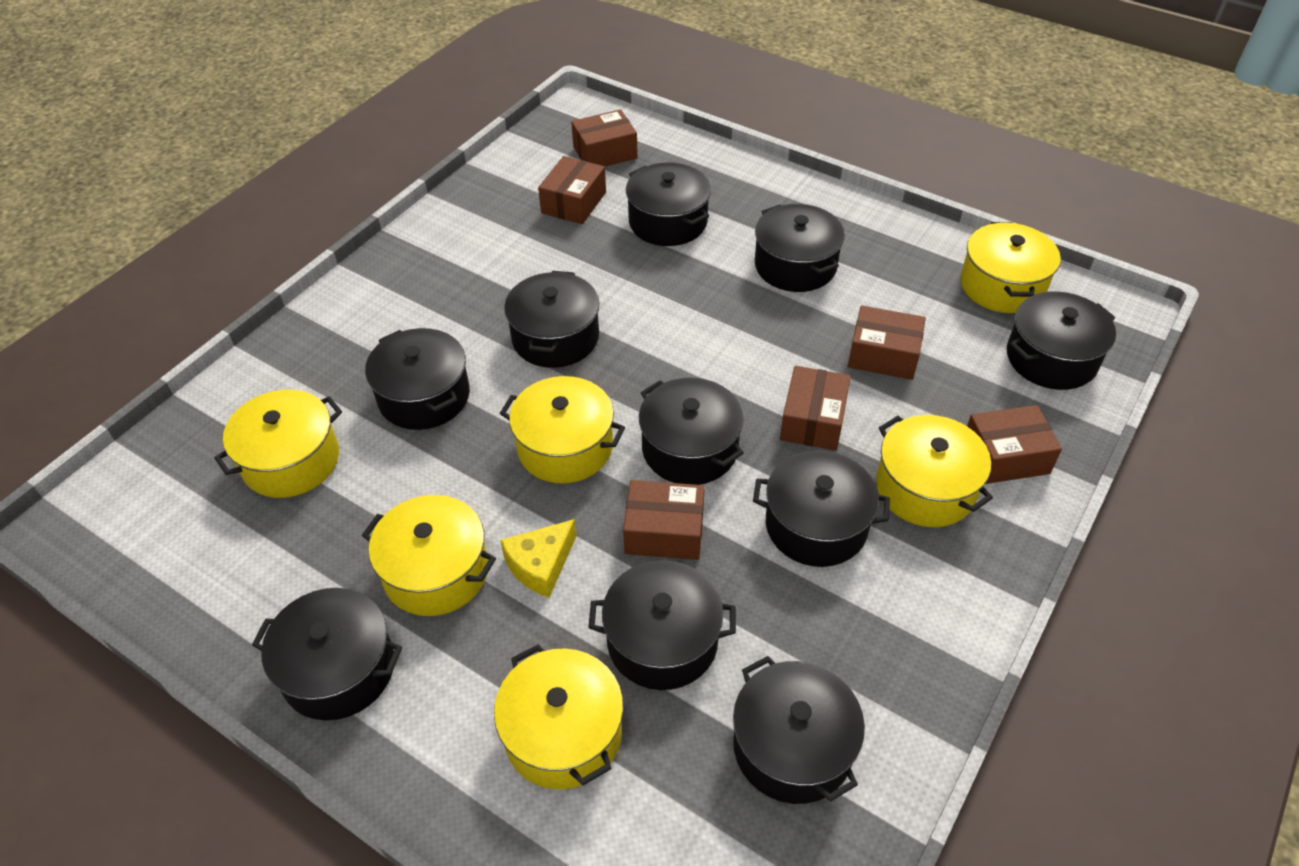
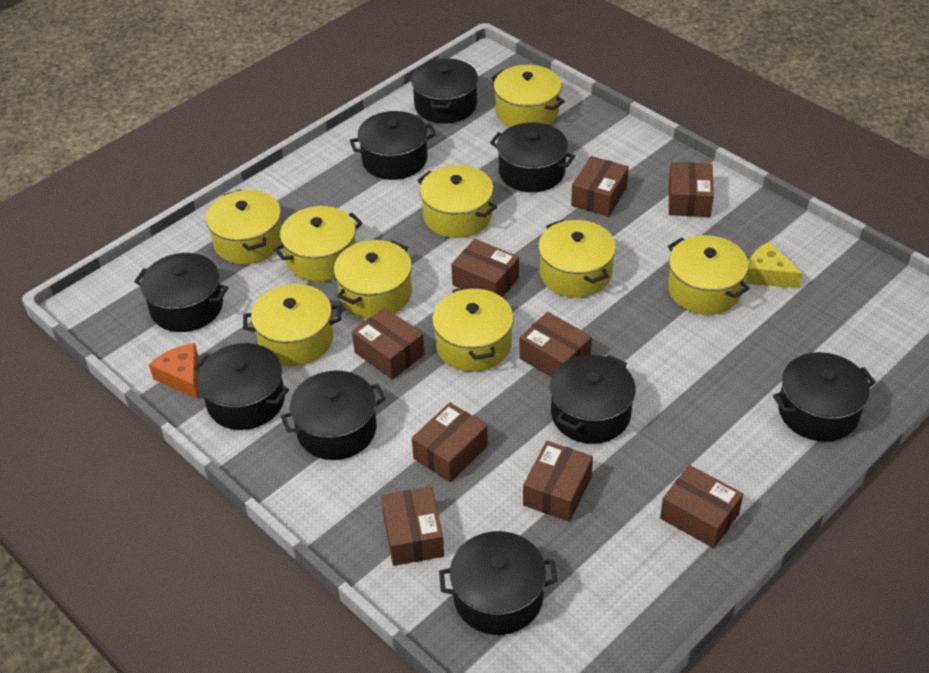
black pot: 10 -> 9
brown box: 6 -> 9
orange cheese: 0 -> 1
yellow pot: 6 -> 9

